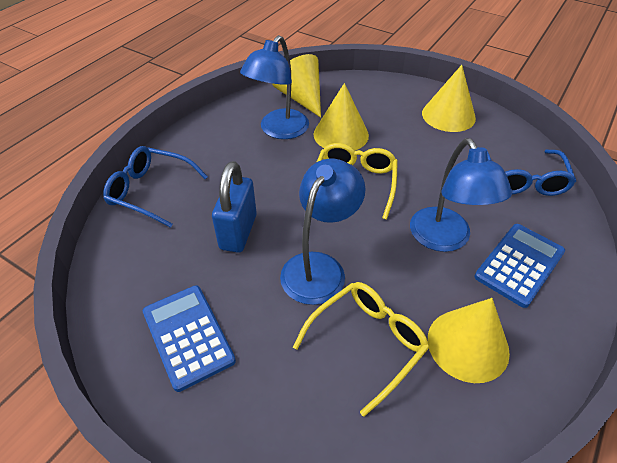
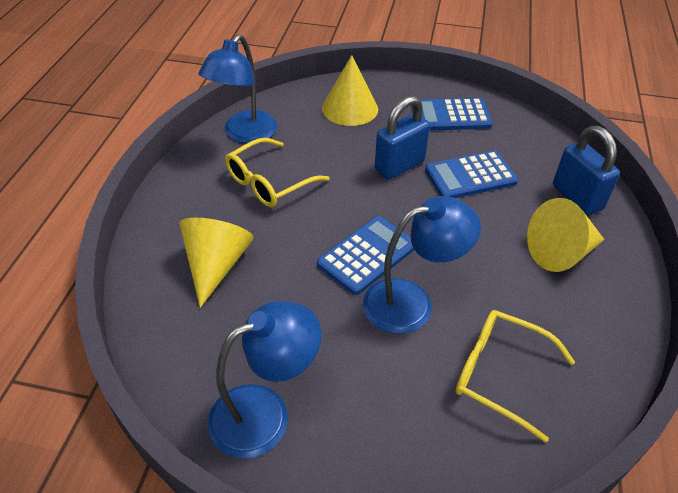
blue calculator: 2 -> 3
blue glasses: 2 -> 0
blue padlock: 1 -> 2
yellow cone: 4 -> 3

